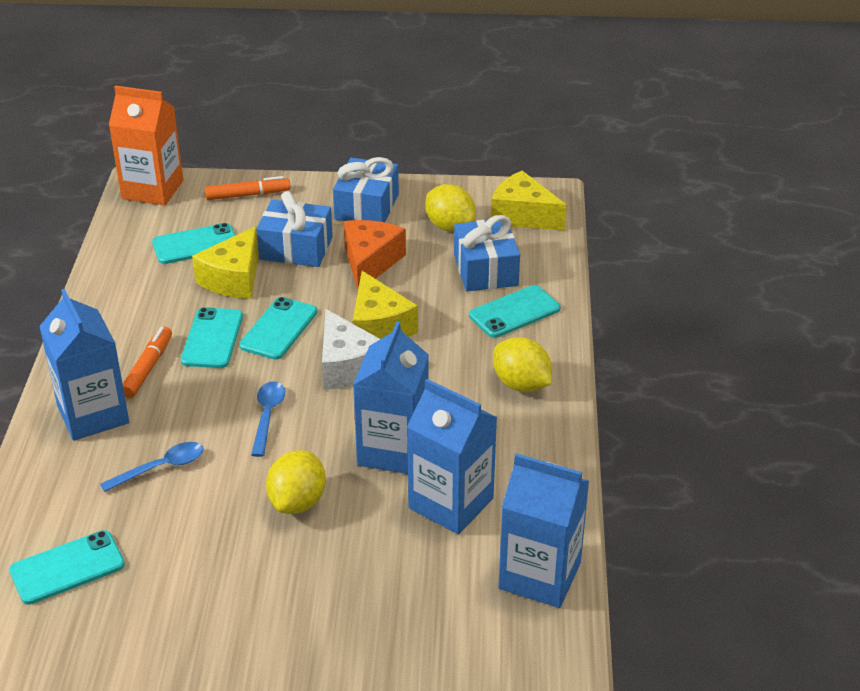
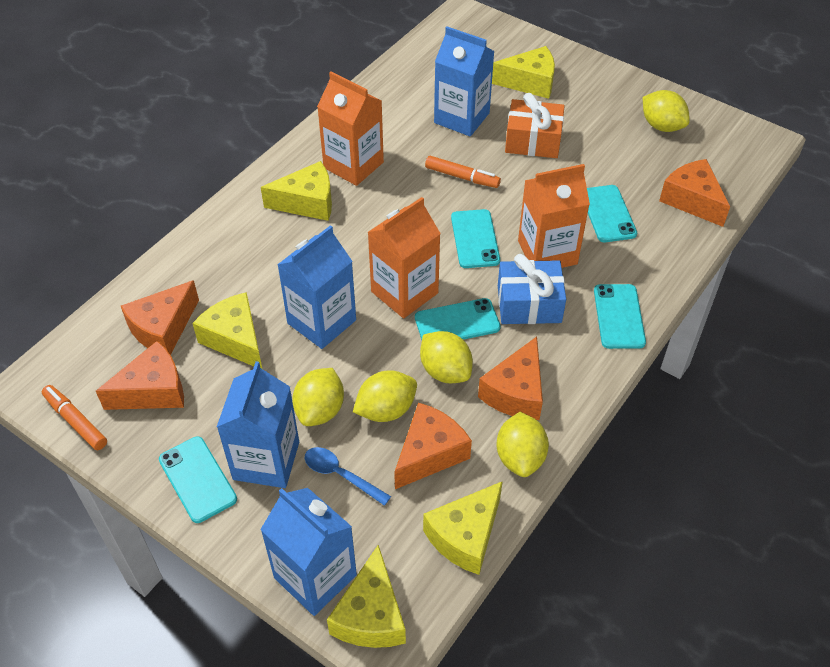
blue gift: 3 -> 1
blue spoon: 2 -> 1
orange carton: 1 -> 3
orange cheese: 1 -> 5
orange gift: 0 -> 1
white cheese: 1 -> 0
yellow cheese: 3 -> 5
yellow lemon: 3 -> 5

